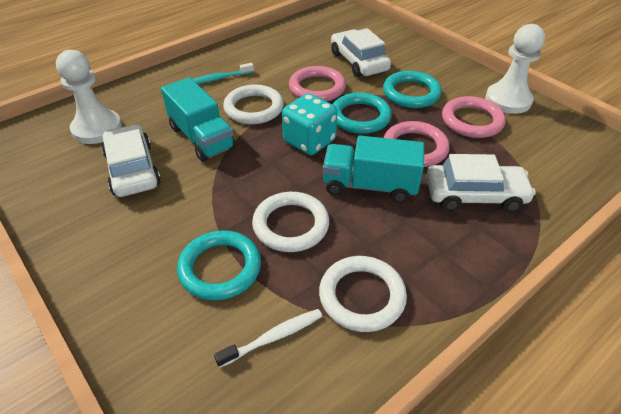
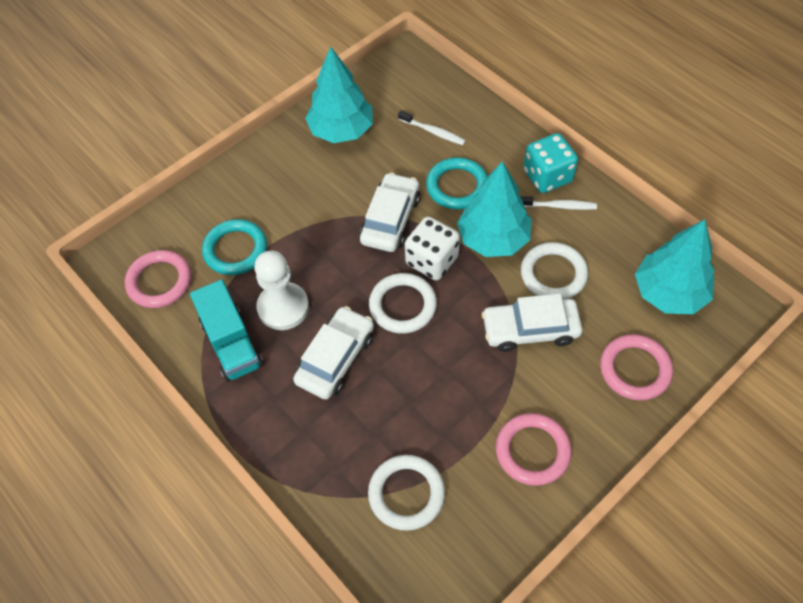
turquoise ring: 3 -> 2
turquoise toothbrush: 1 -> 0
turquoise tree: 0 -> 3
turquoise truck: 2 -> 1
white dice: 0 -> 1
white pawn: 2 -> 1
white toothbrush: 1 -> 2

